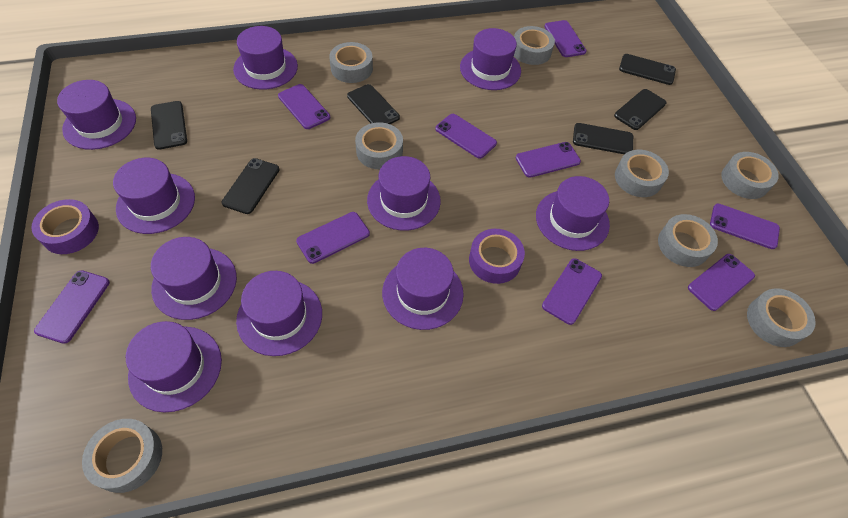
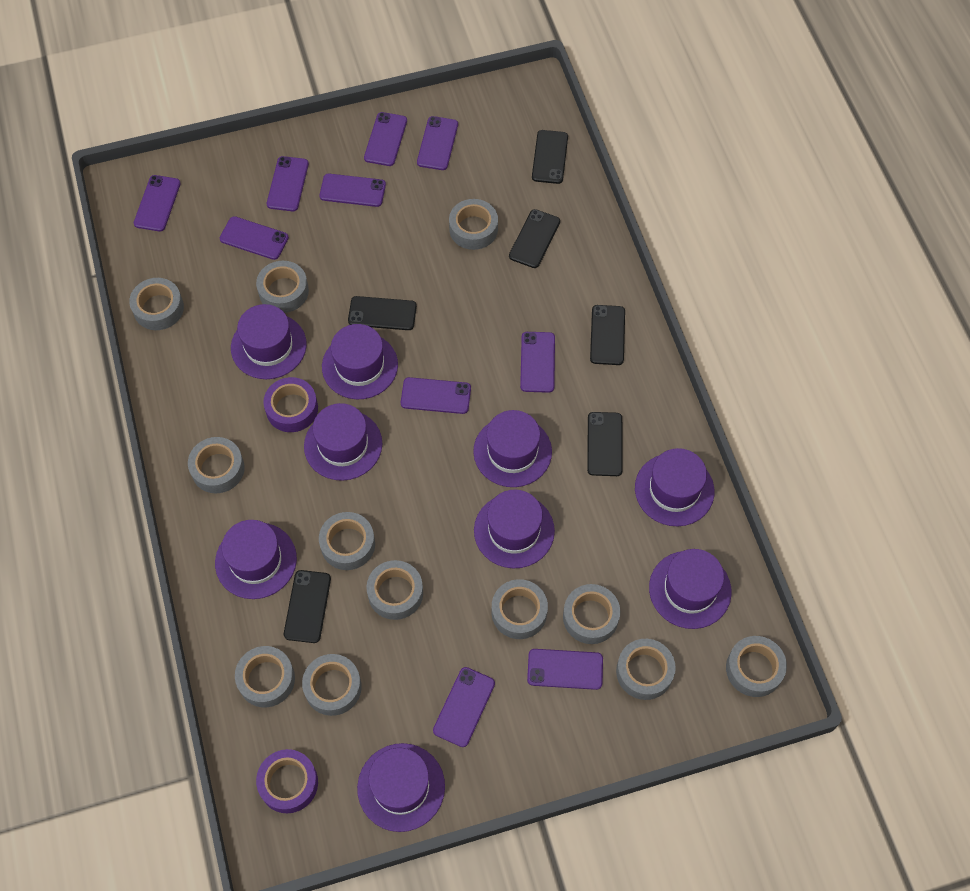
grey tape: 8 -> 12
purple hat: 10 -> 9
purple phone: 9 -> 10

